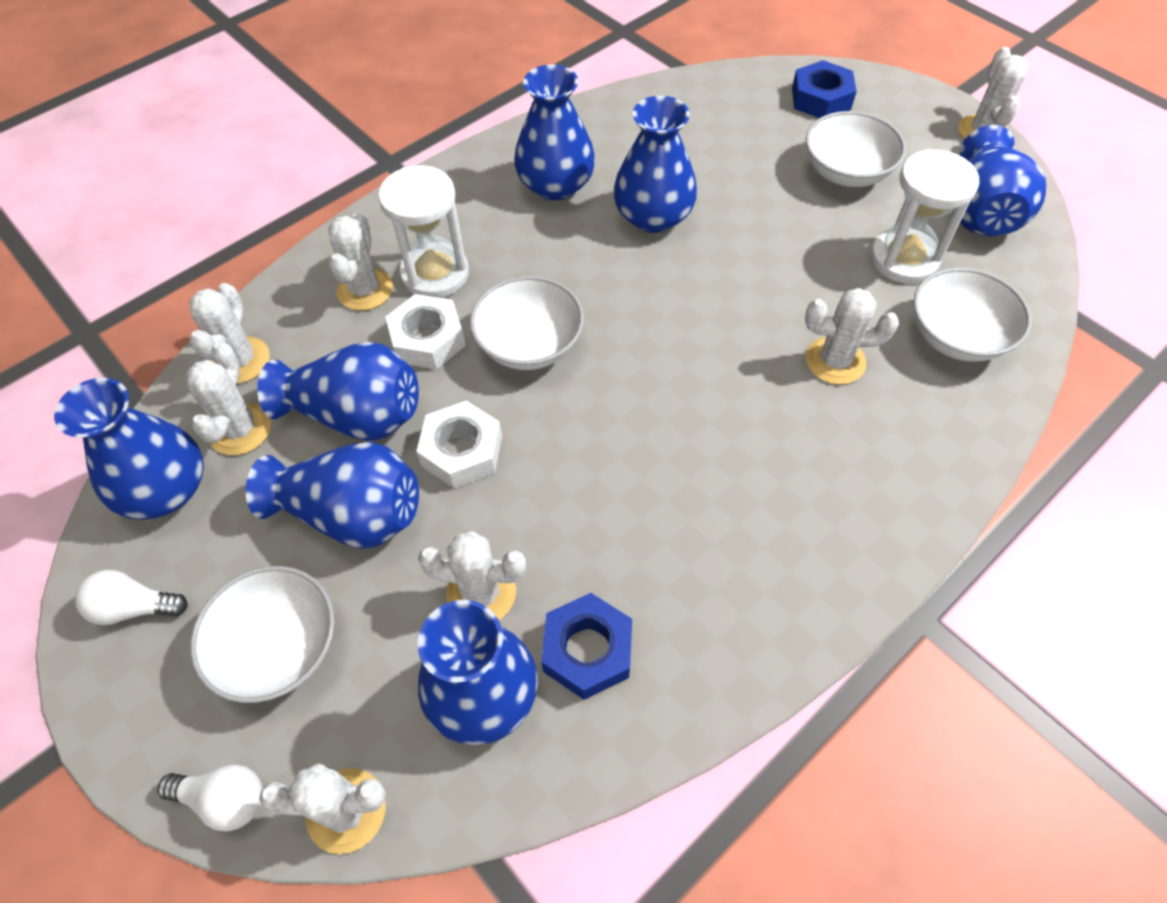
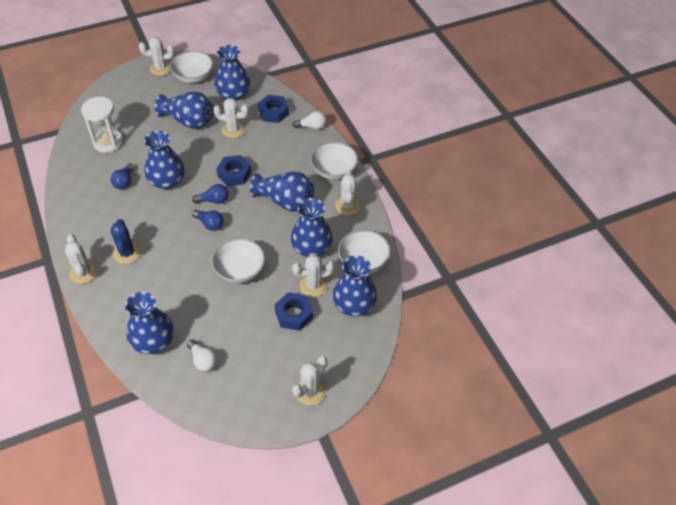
blue cactus: 0 -> 1
blue light bulb: 0 -> 3
blue nut: 2 -> 3
white cactus: 7 -> 6
white hourglass: 2 -> 1
white nut: 2 -> 0

